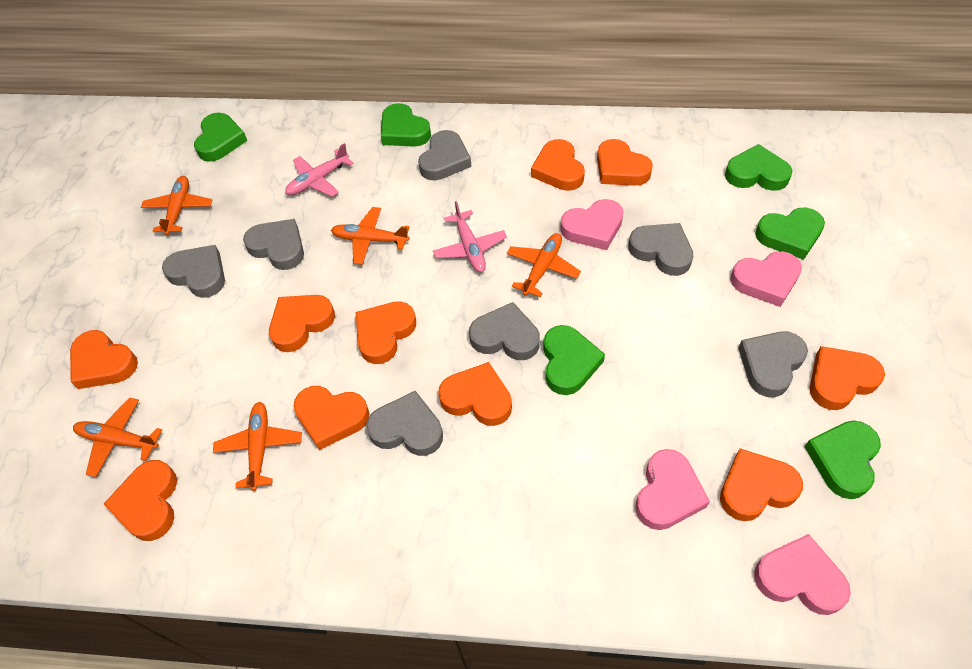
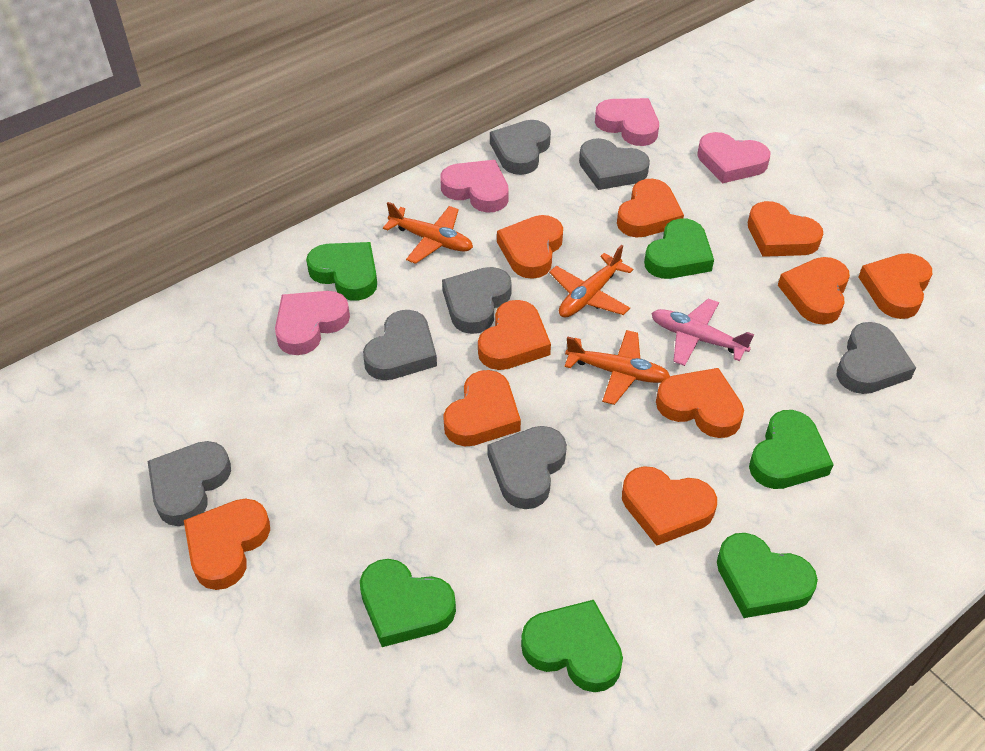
orange plane: 5 -> 3
pink plane: 2 -> 1

